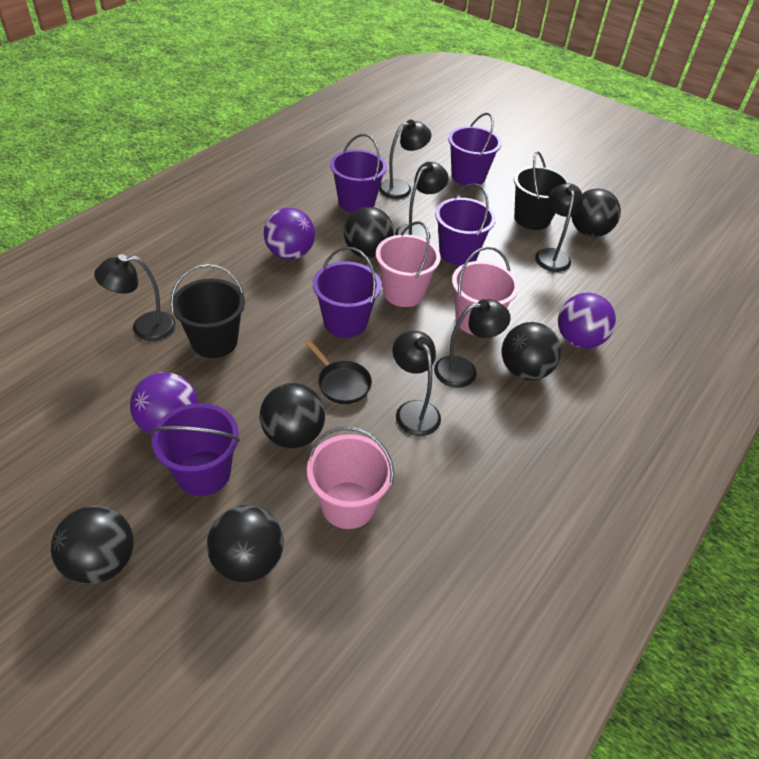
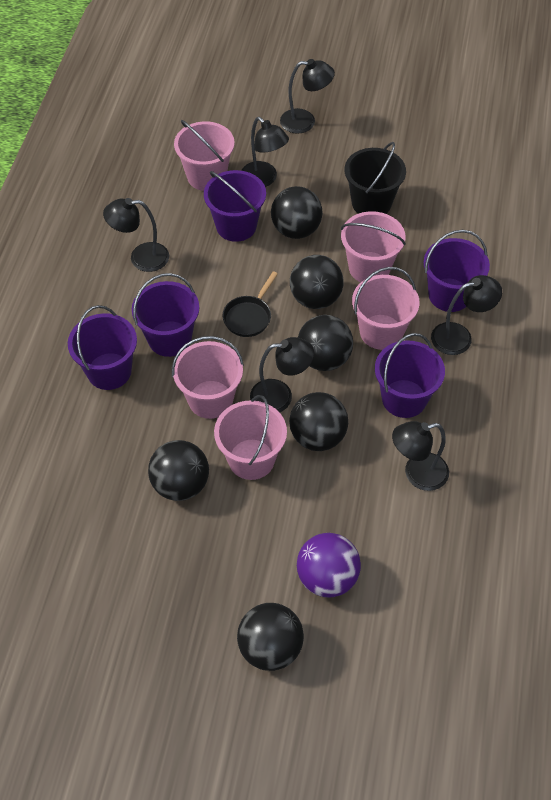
black bucket: 2 -> 1
pink bucket: 3 -> 5
purple ball: 3 -> 1

